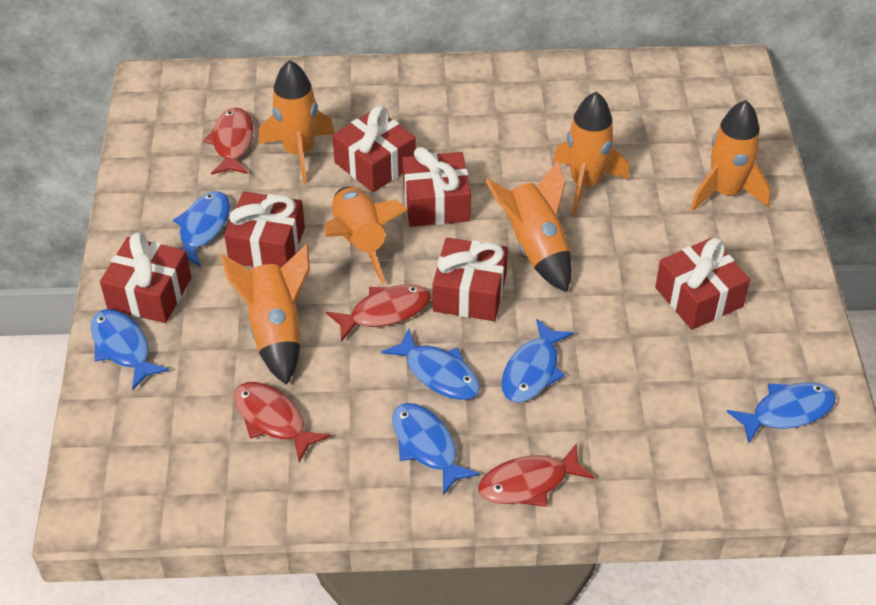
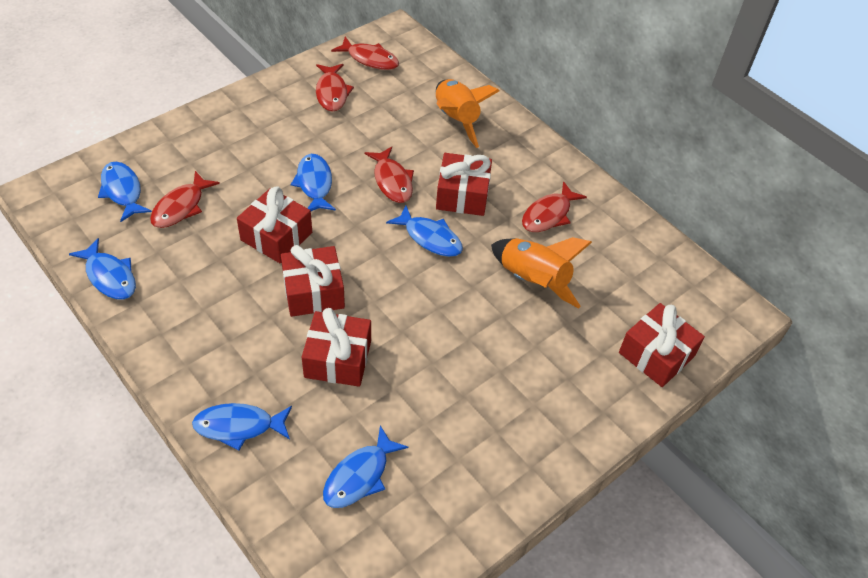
orange rocket: 6 -> 2
red fish: 4 -> 5
red gift: 6 -> 5

